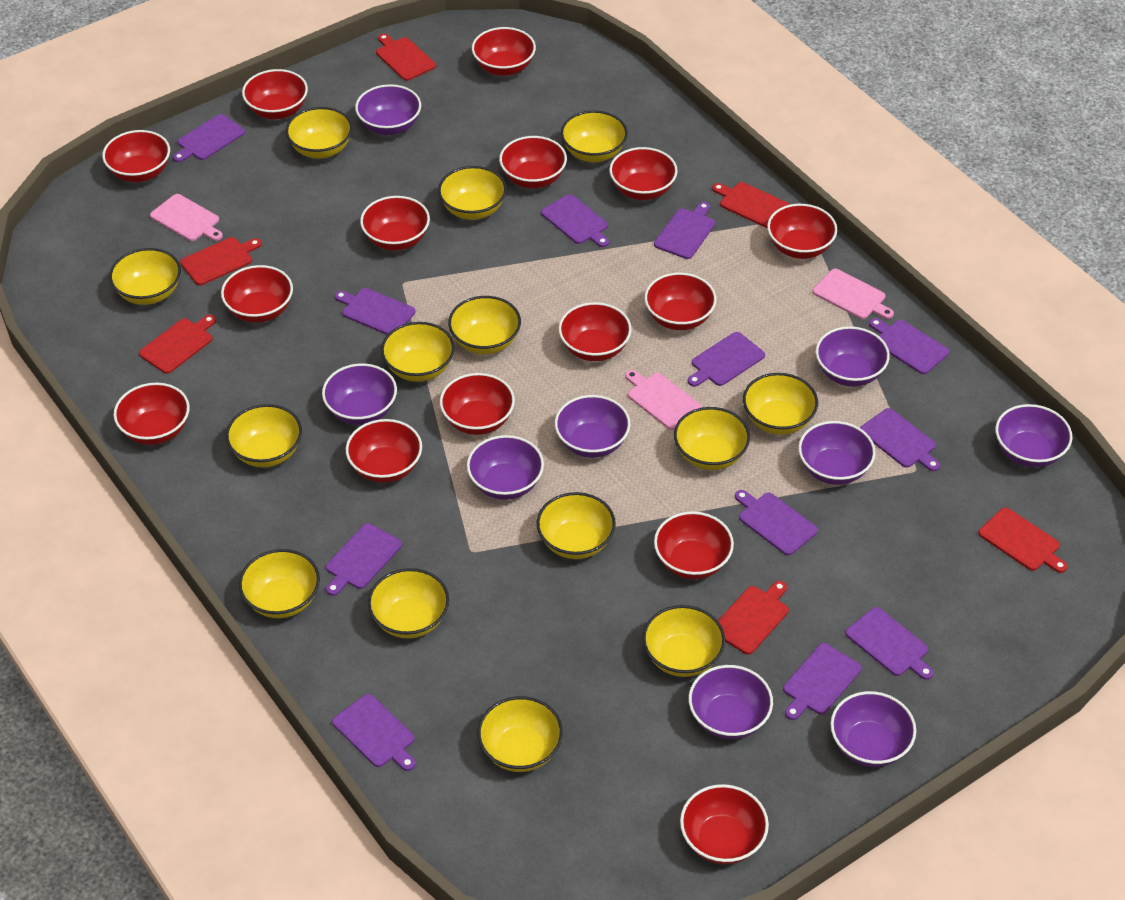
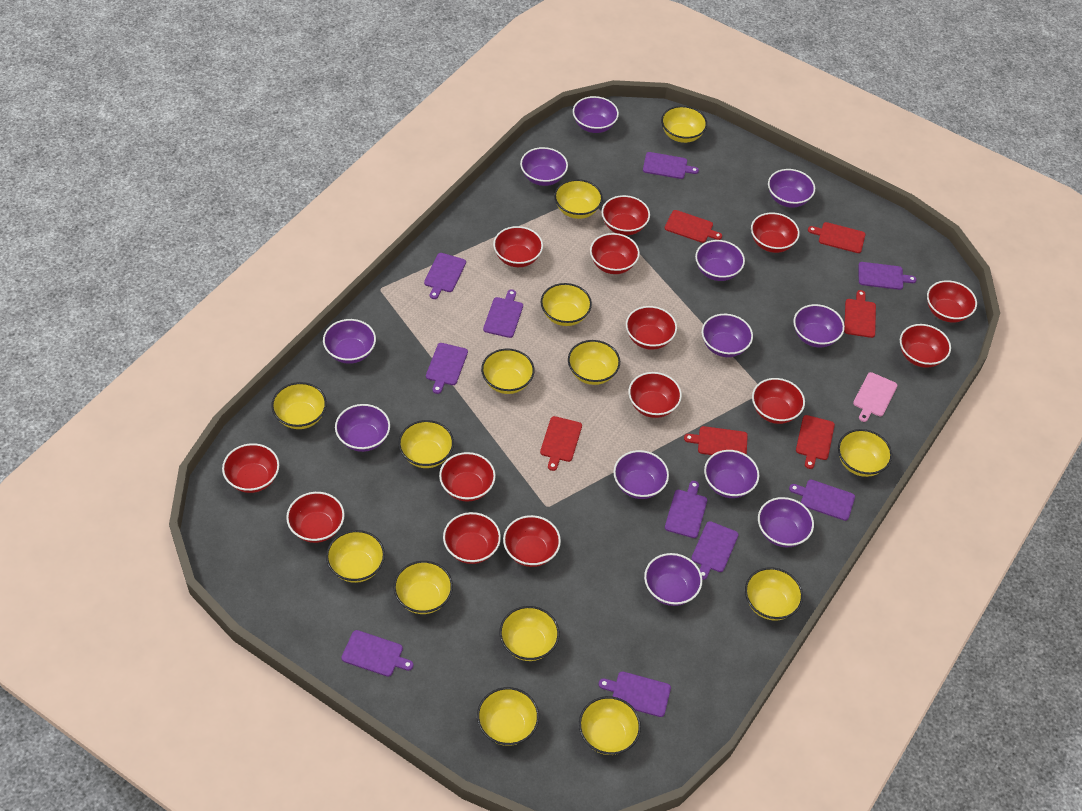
pink cutting board: 3 -> 1
purple bowl: 9 -> 12
purple cutting board: 12 -> 10
red bowl: 15 -> 14

